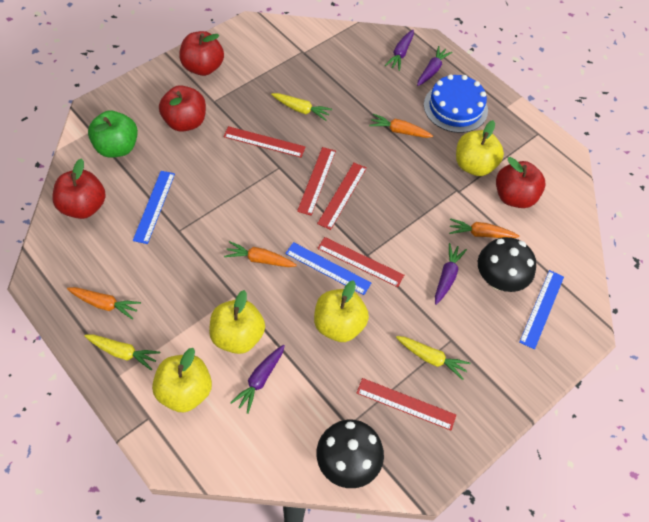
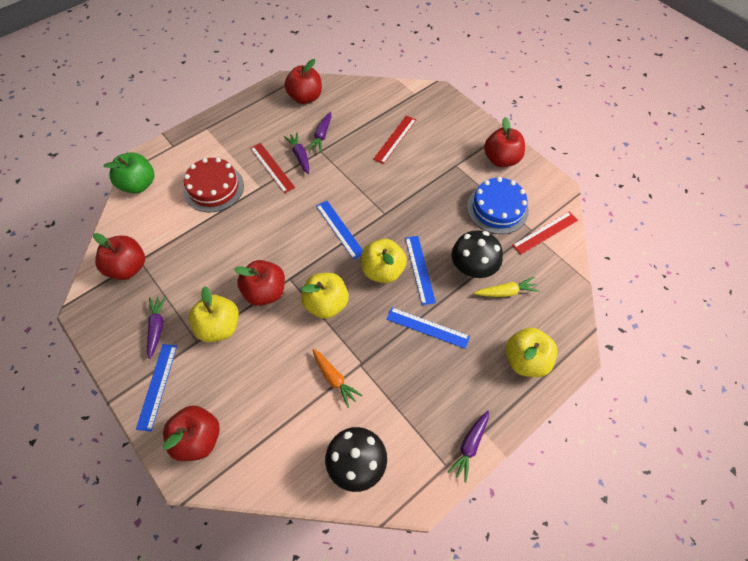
blue ruler: 3 -> 4
orange carrot: 4 -> 1
red apple: 4 -> 5
red cake: 0 -> 1
red ruler: 5 -> 3
yellow carrot: 3 -> 1

